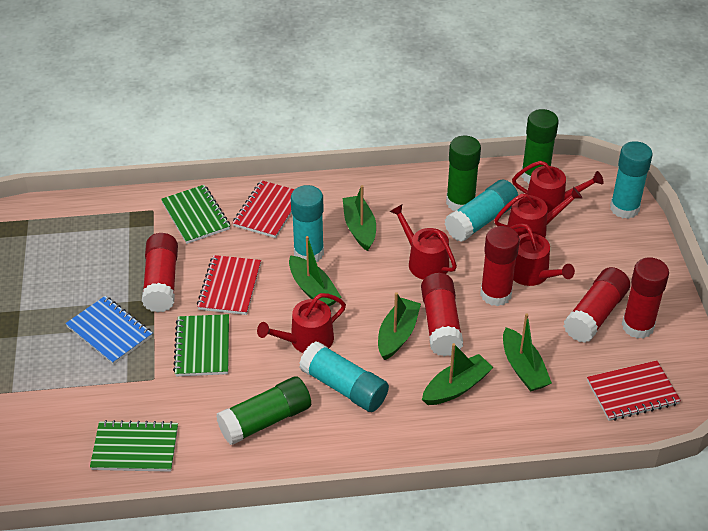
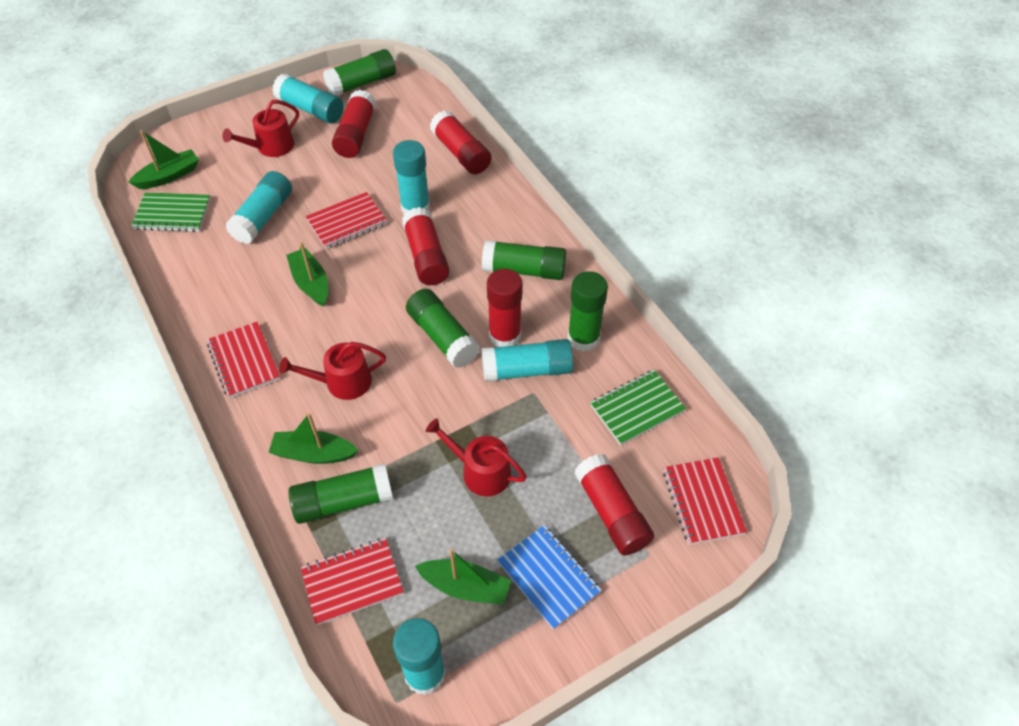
green boat: 5 -> 4
green glue stick: 3 -> 5
green notebook: 3 -> 2
red notebook: 3 -> 4
red watering can: 5 -> 3
turquoise glue stick: 4 -> 5

